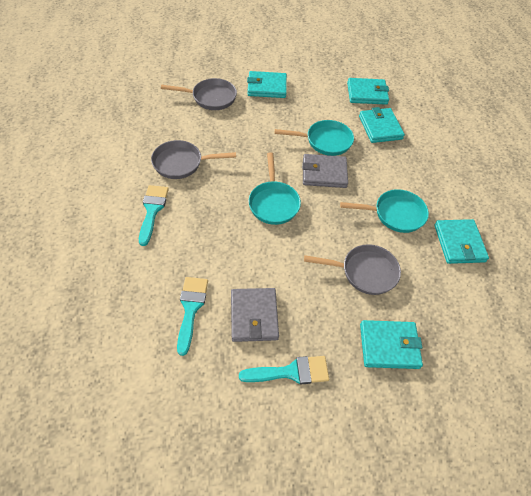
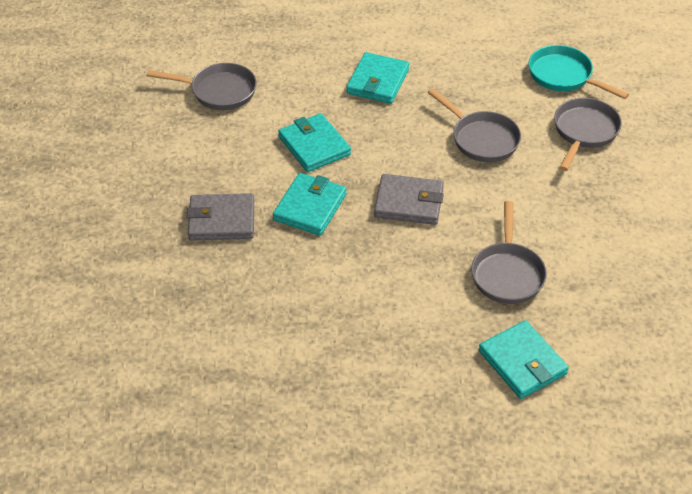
grey pan: 3 -> 4
turquoise brush: 3 -> 0
turquoise pan: 3 -> 1
turquoise wallet: 5 -> 4

